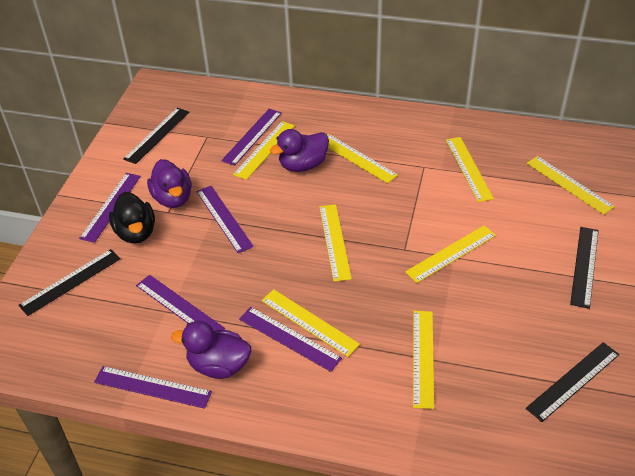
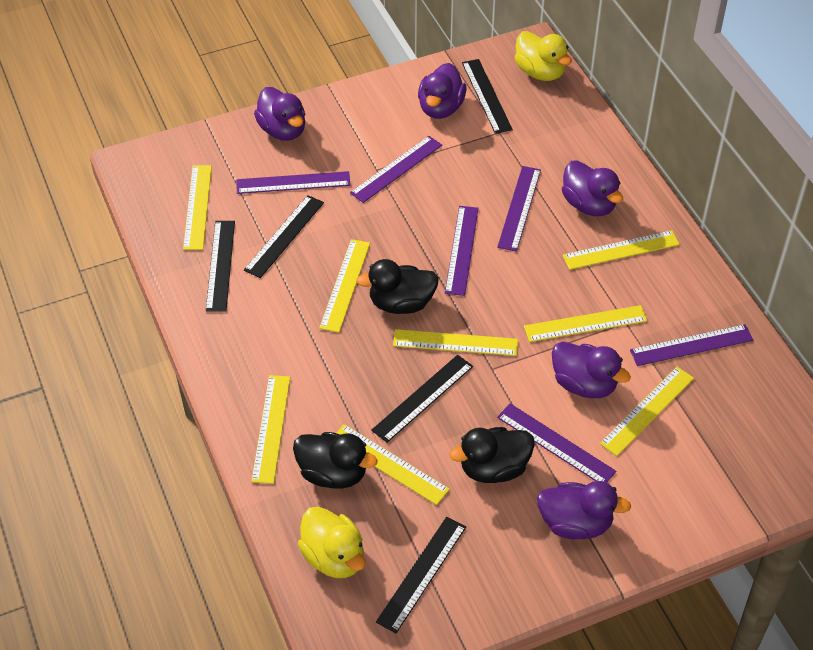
black duck: 1 -> 3
black ruler: 4 -> 5
purple duck: 3 -> 5
yellow duck: 0 -> 2

